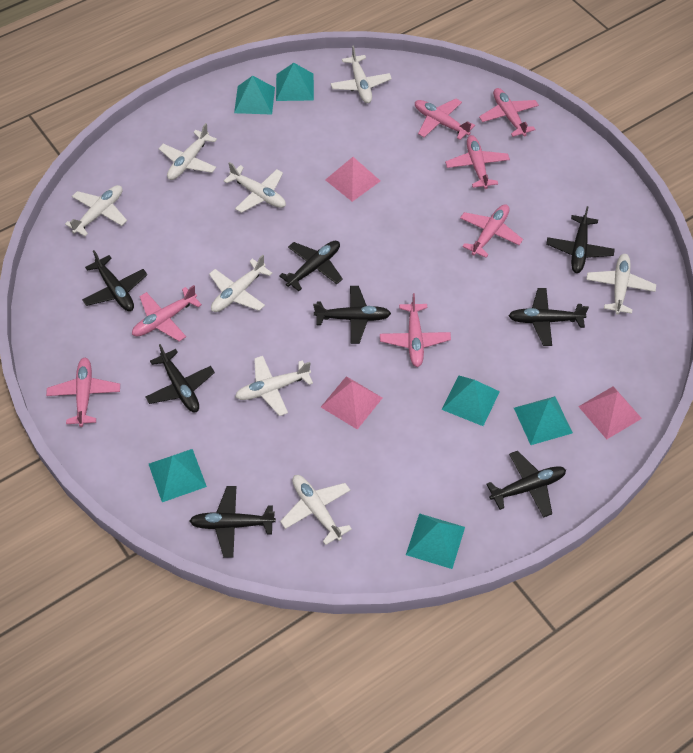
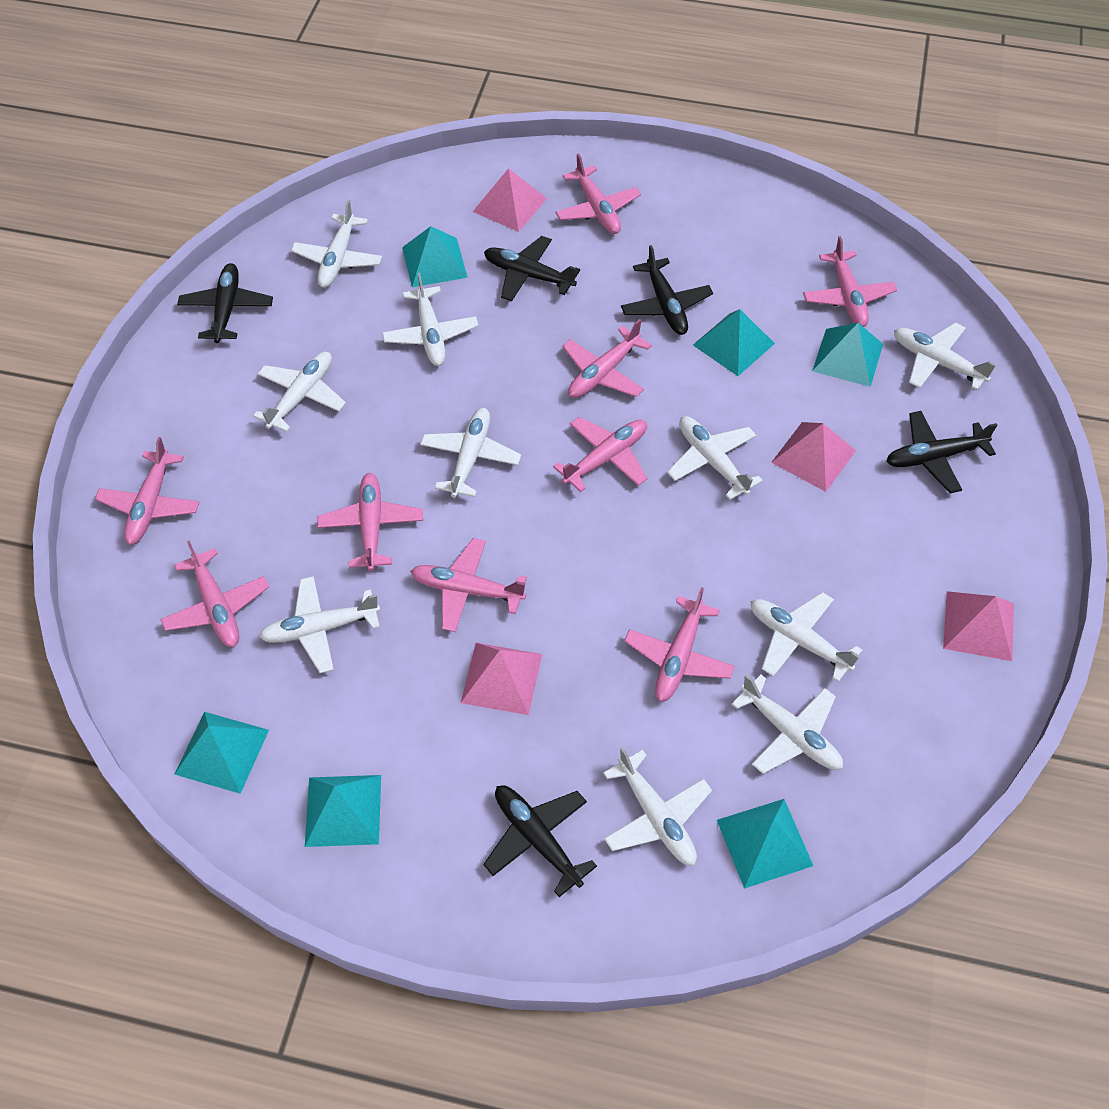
black plane: 8 -> 5
pink plane: 7 -> 9
pink pyramid: 3 -> 4
white plane: 8 -> 10

